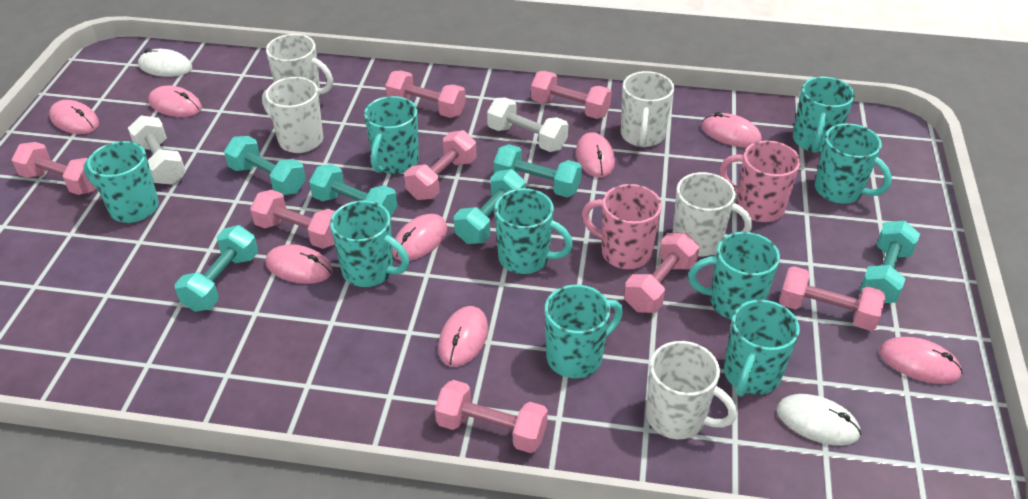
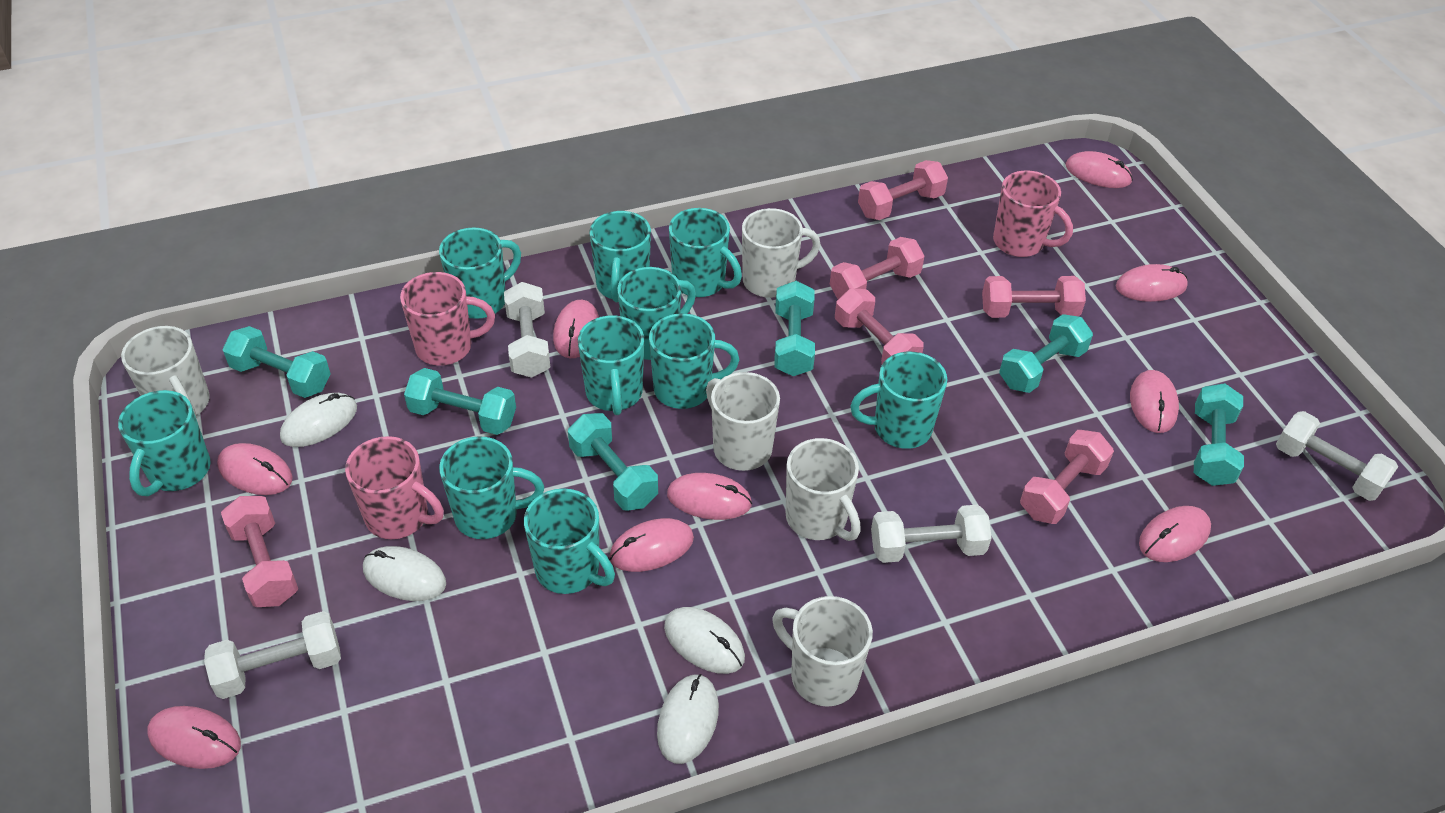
pink dumbbell: 8 -> 6
pink mouse: 8 -> 9
pink mug: 2 -> 3
turquoise mug: 9 -> 10
white dumbbell: 2 -> 4
white mouse: 2 -> 4

